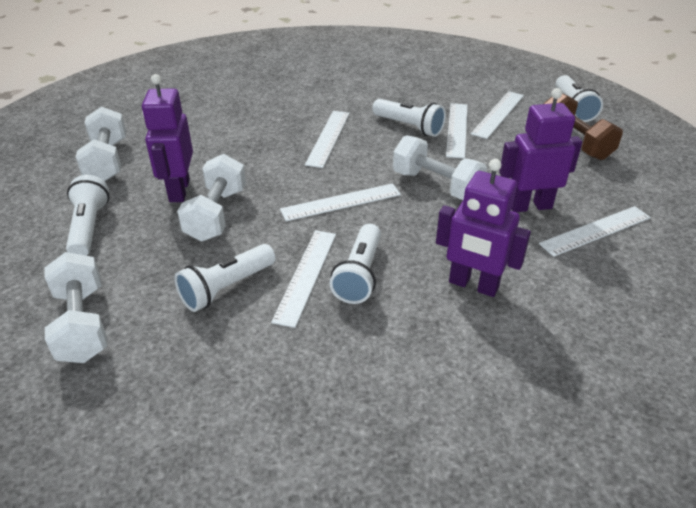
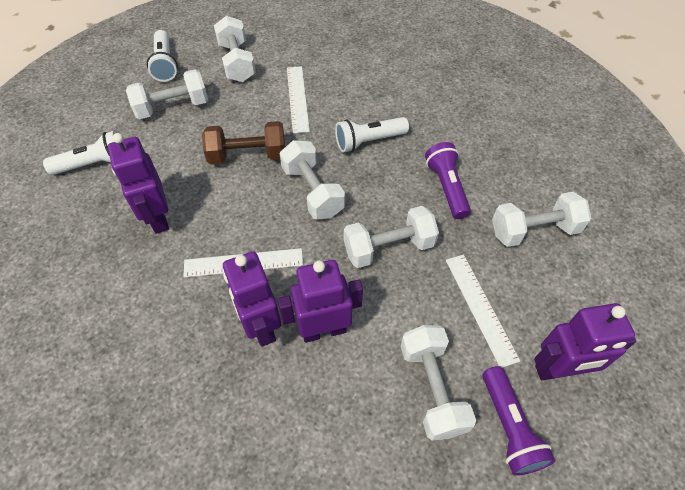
purple flashlight: 0 -> 2
purple robot: 3 -> 4
white dumbbell: 4 -> 6
white flashlight: 5 -> 3
white ruler: 6 -> 3

